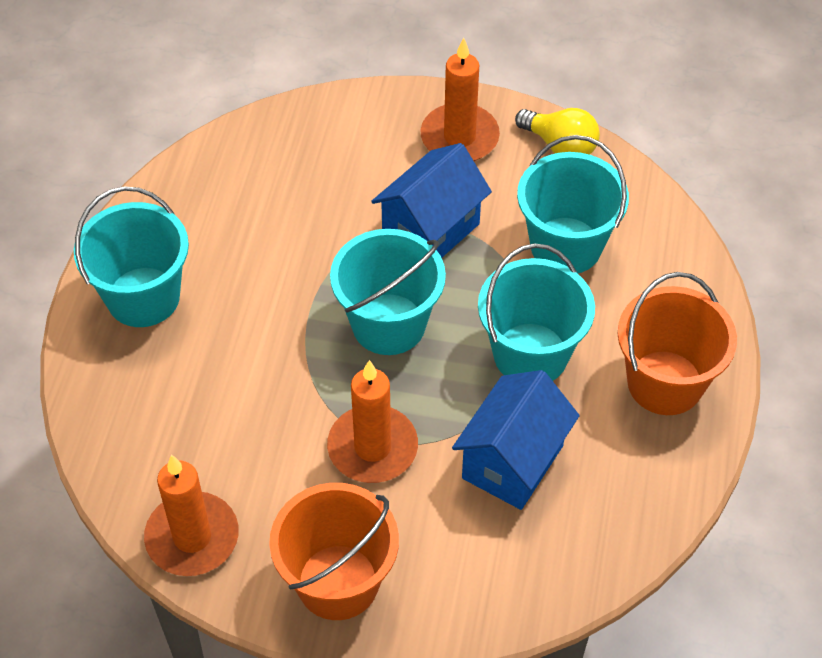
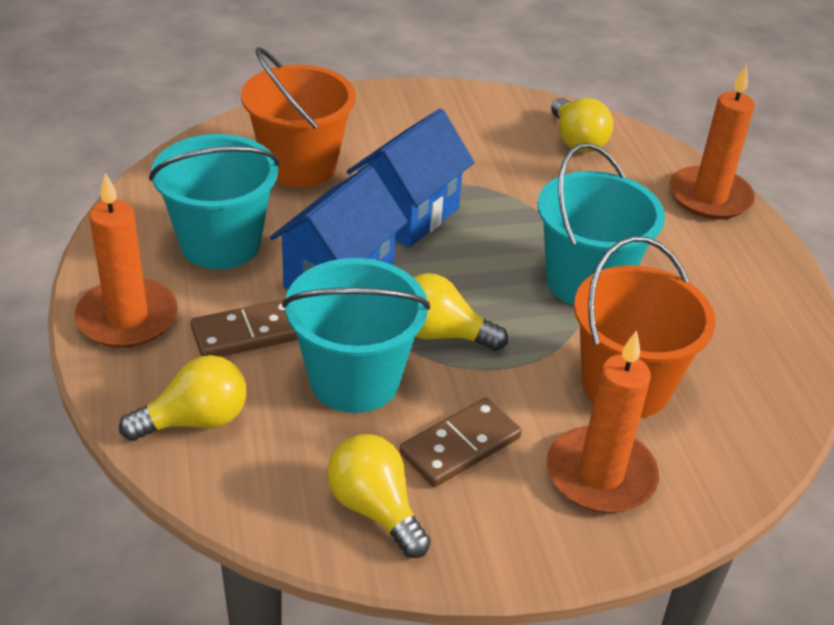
brown domino: 0 -> 2
turquoise bucket: 4 -> 3
yellow light bulb: 1 -> 4

